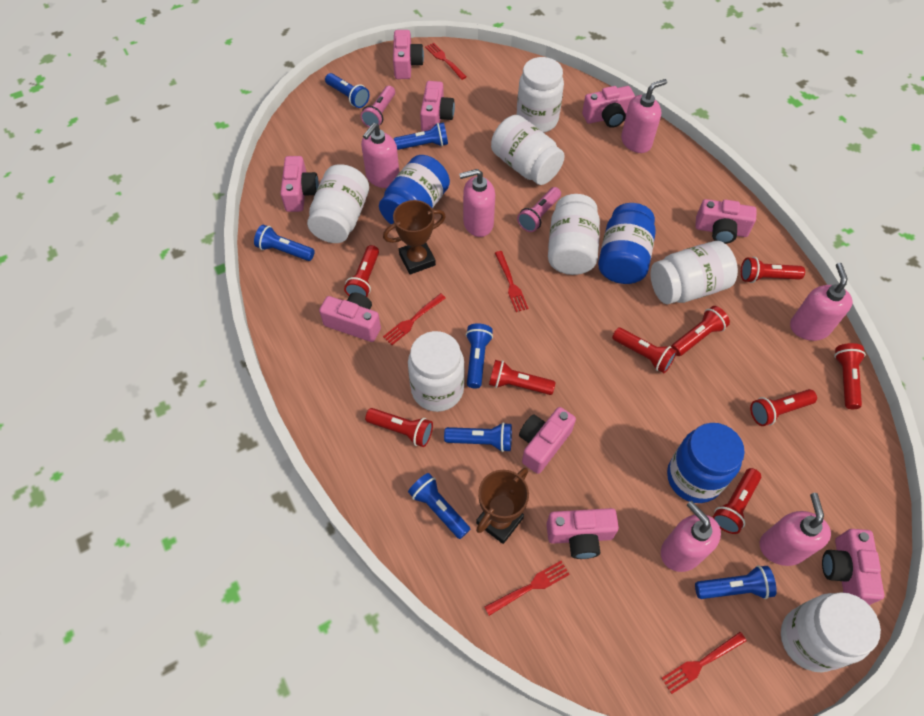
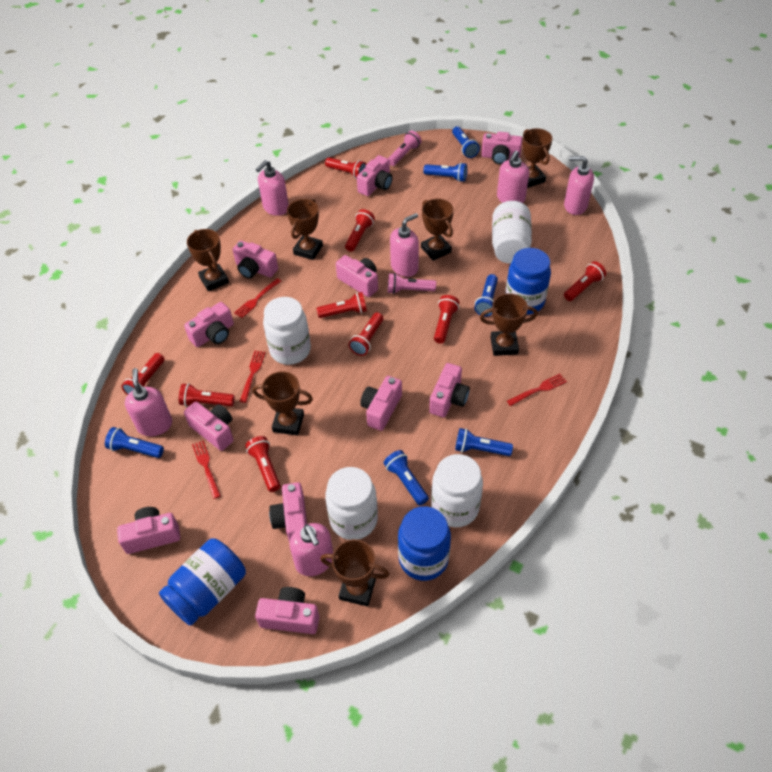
blue flashlight: 7 -> 6
brown trophy: 2 -> 7
pink camera: 9 -> 11
red fork: 5 -> 4
white jar: 7 -> 4

